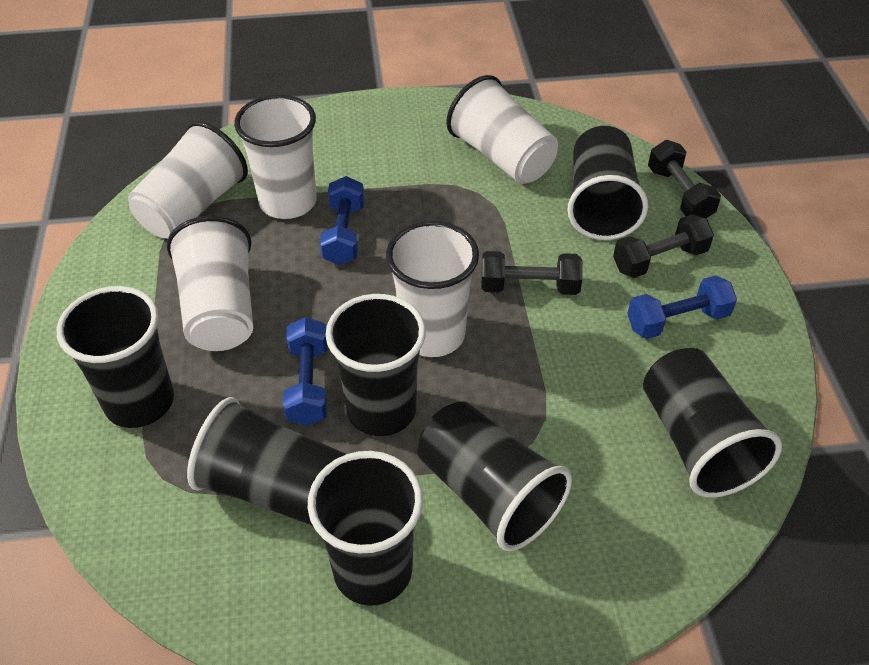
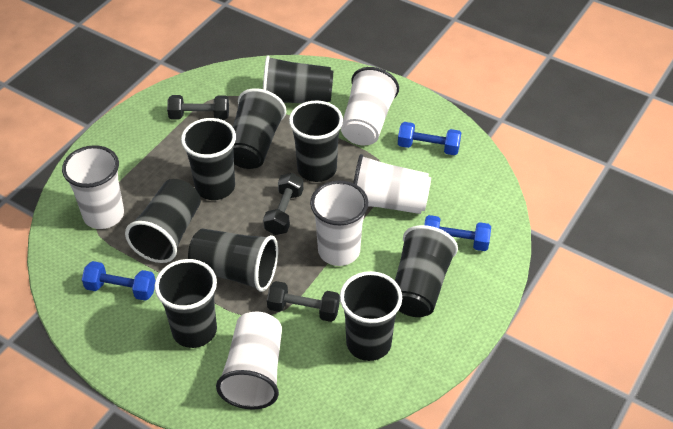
black cup: 7 -> 9

